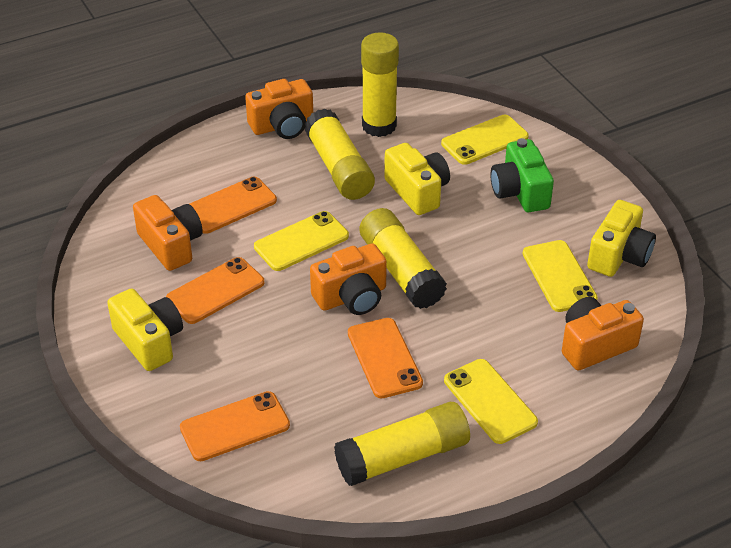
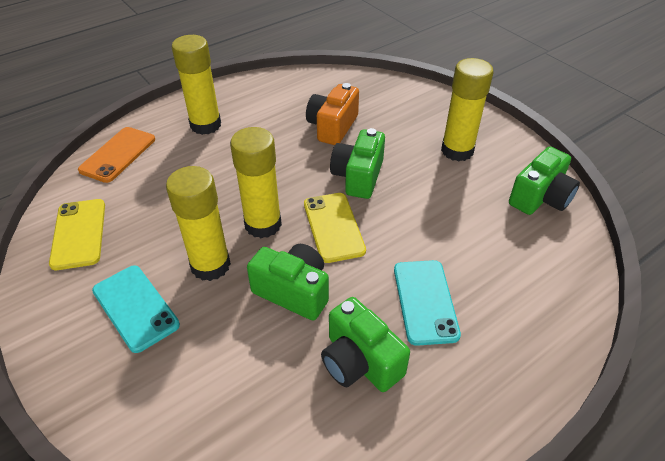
green camera: 1 -> 4
orange camera: 4 -> 1
orange phone: 4 -> 1
turquoise phone: 0 -> 2
yellow camera: 3 -> 0
yellow phone: 4 -> 2

